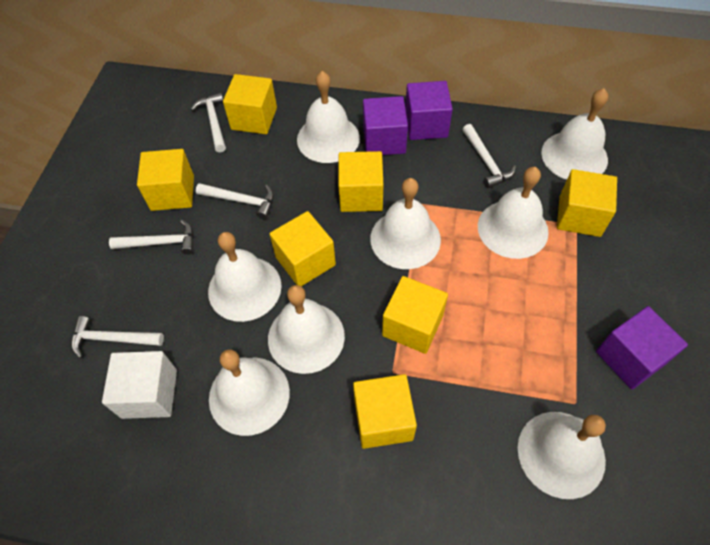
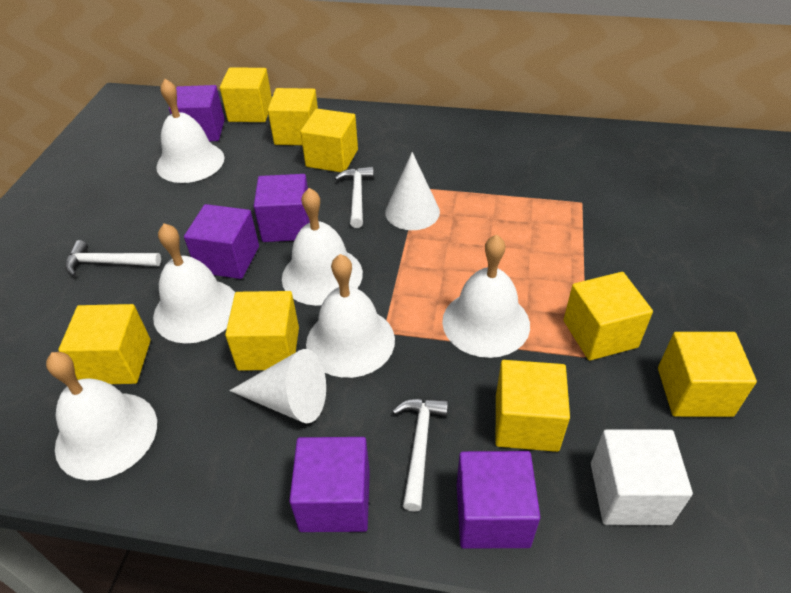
purple cube: 3 -> 5
white bell: 8 -> 6
white cone: 0 -> 2
white hammer: 5 -> 3
yellow cube: 7 -> 8

